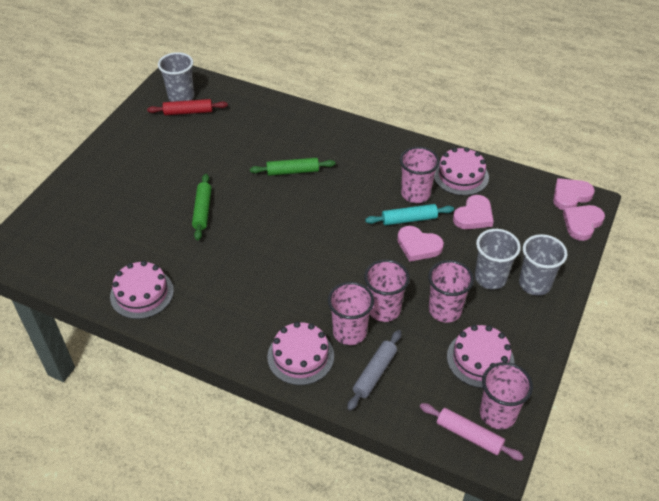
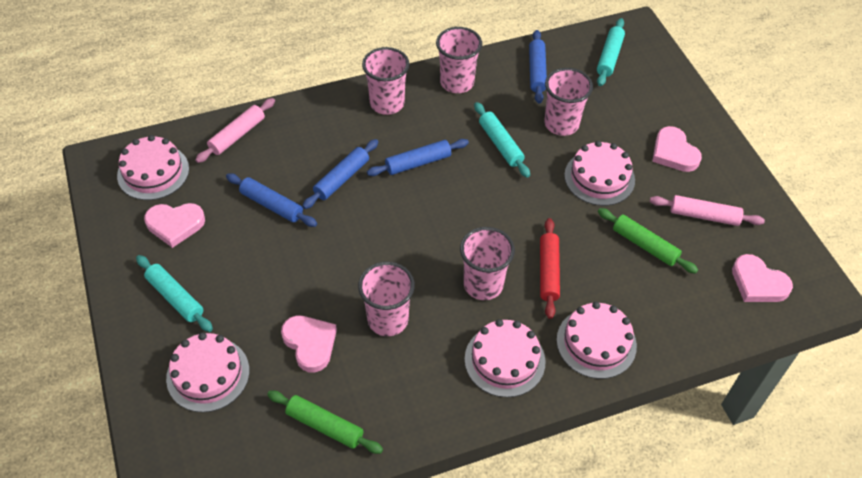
blue rolling pin: 0 -> 4
grey cup: 3 -> 0
grey rolling pin: 1 -> 0
pink cake: 4 -> 5
pink rolling pin: 1 -> 2
turquoise rolling pin: 1 -> 3

